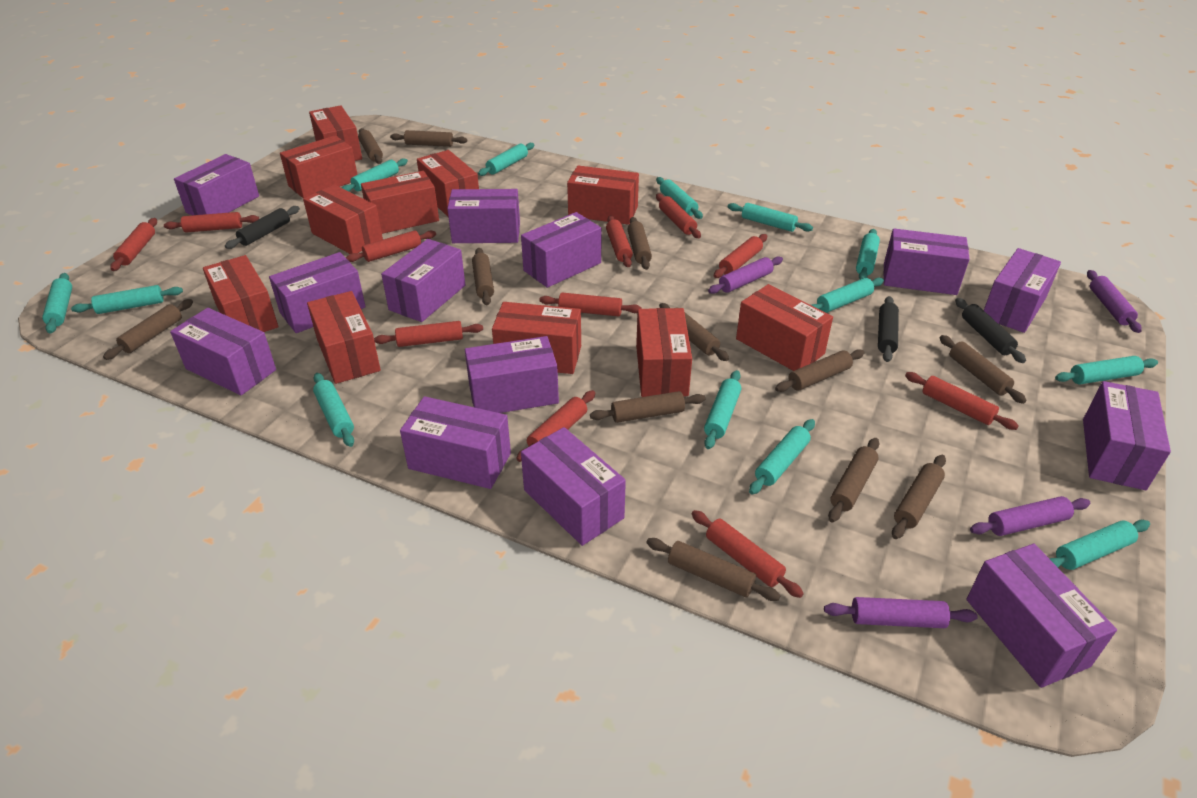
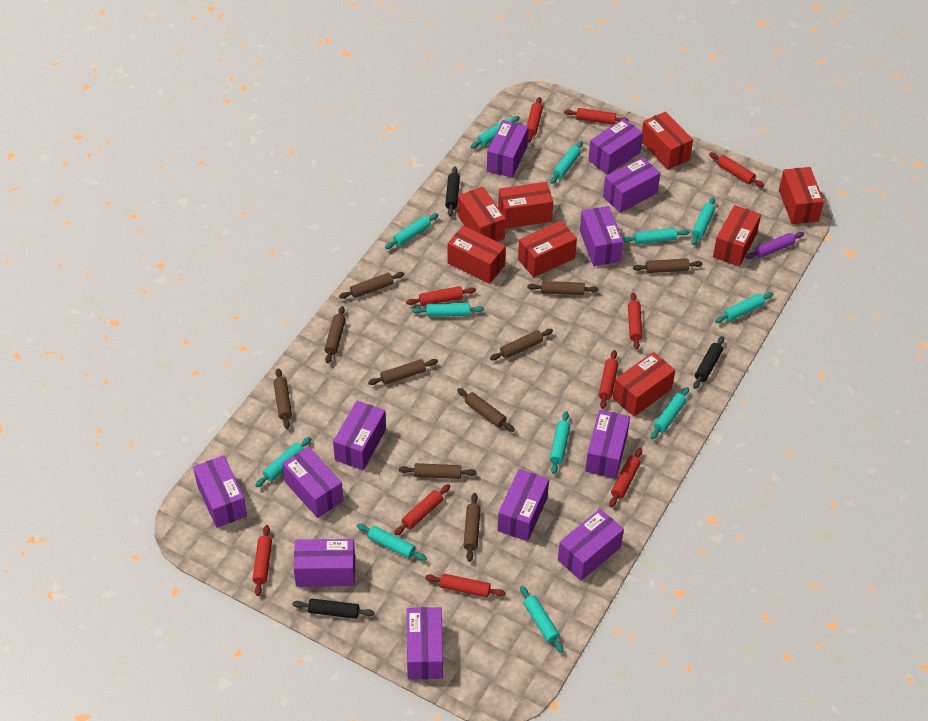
brown rolling pin: 12 -> 10
purple box: 13 -> 12
purple rolling pin: 4 -> 1
red box: 11 -> 8
red rolling pin: 11 -> 10
turquoise rolling pin: 13 -> 12

